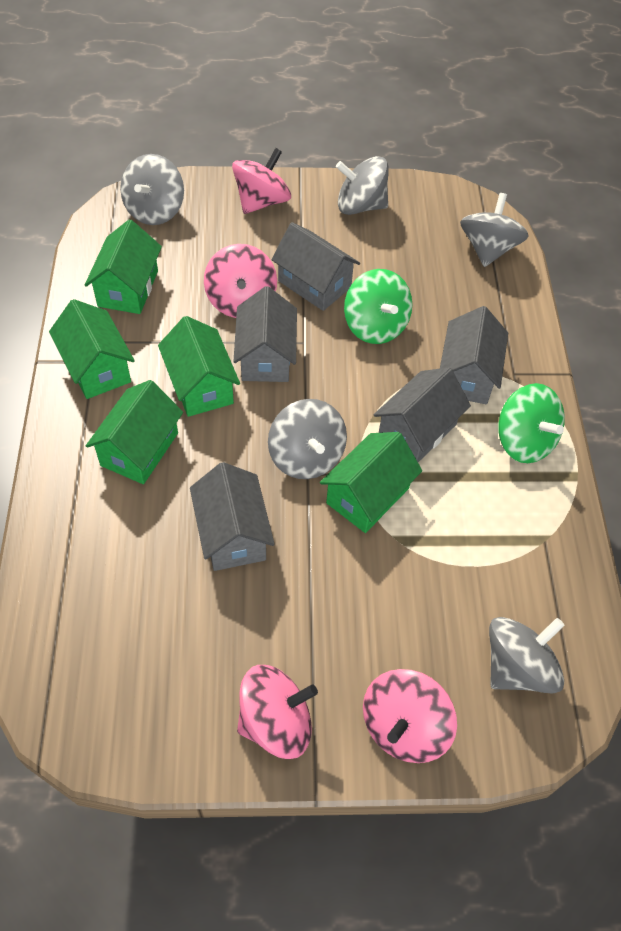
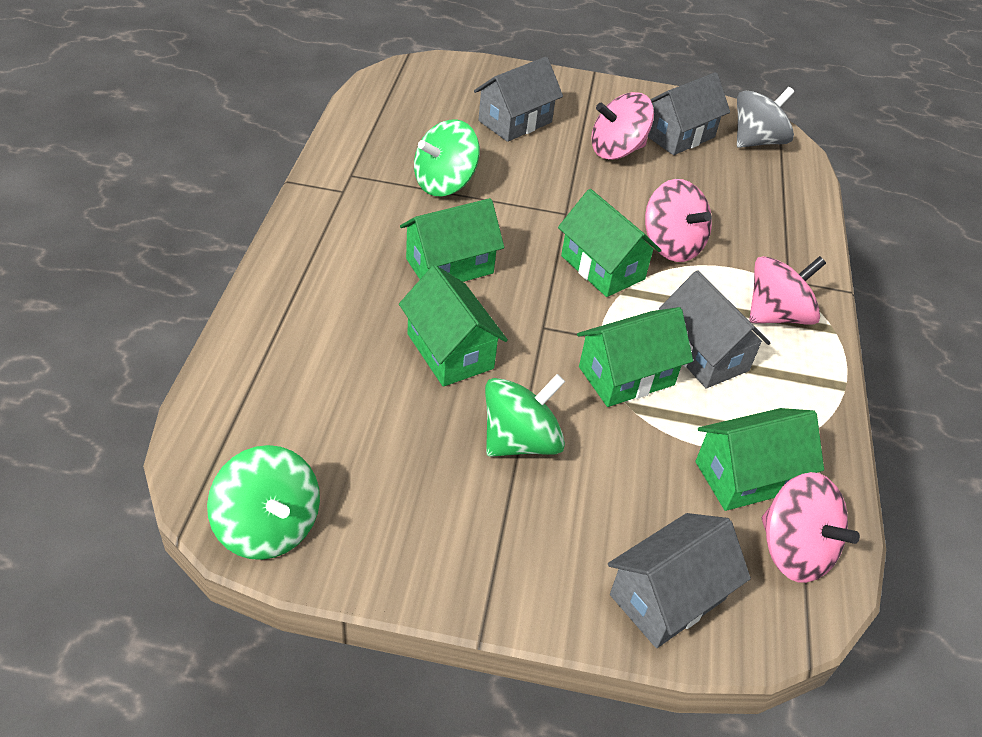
green spinning top: 2 -> 3
grey house: 5 -> 4
grey spinning top: 5 -> 1

